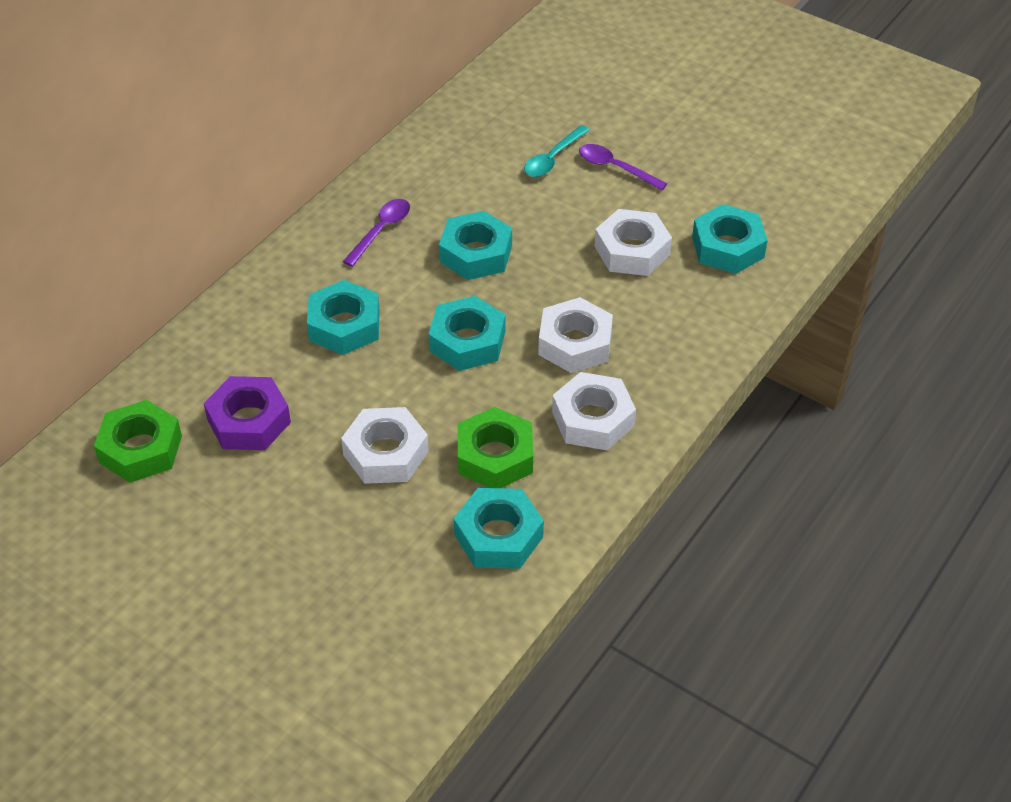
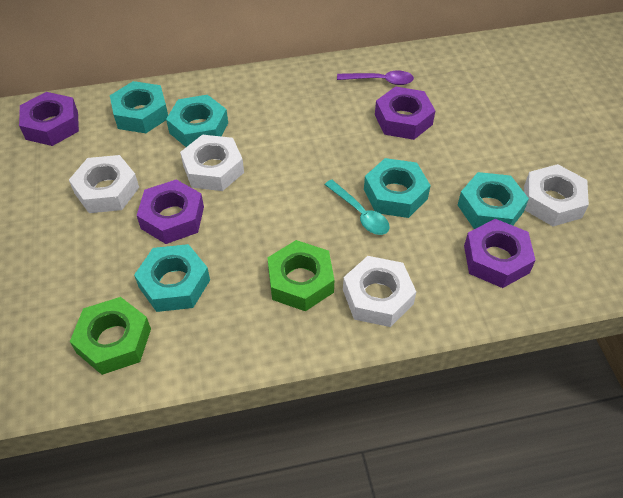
purple nut: 1 -> 4
purple spoon: 2 -> 1

